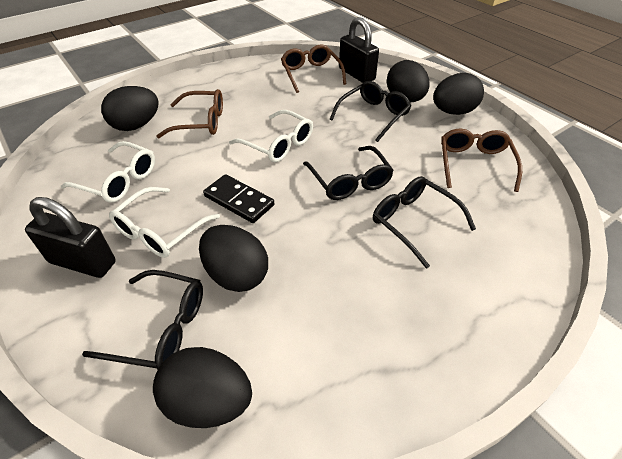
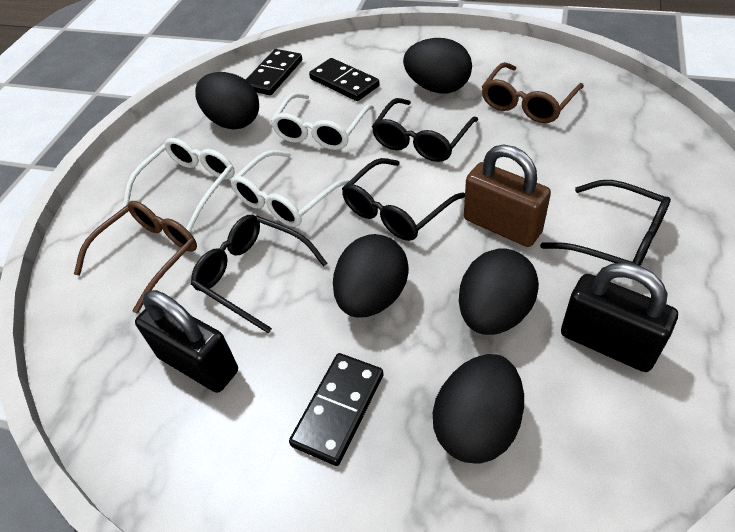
black domino: 1 -> 3
brown glasses: 3 -> 2
brown padlock: 0 -> 1

